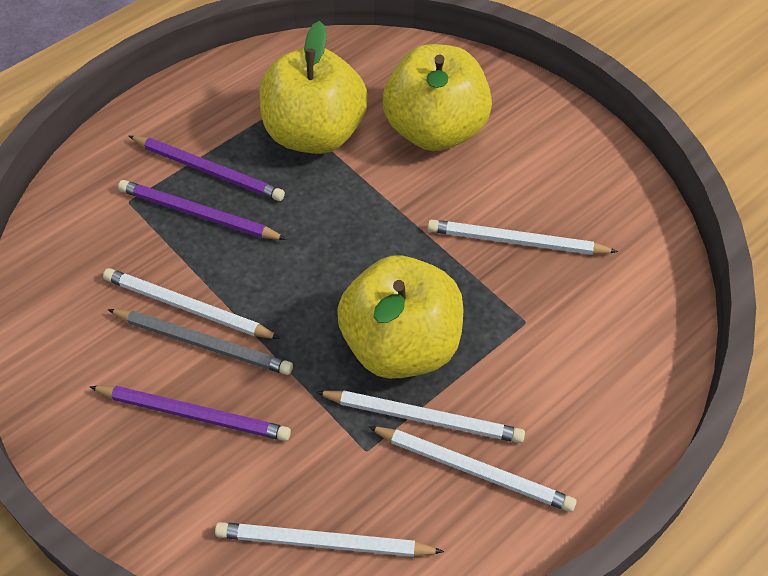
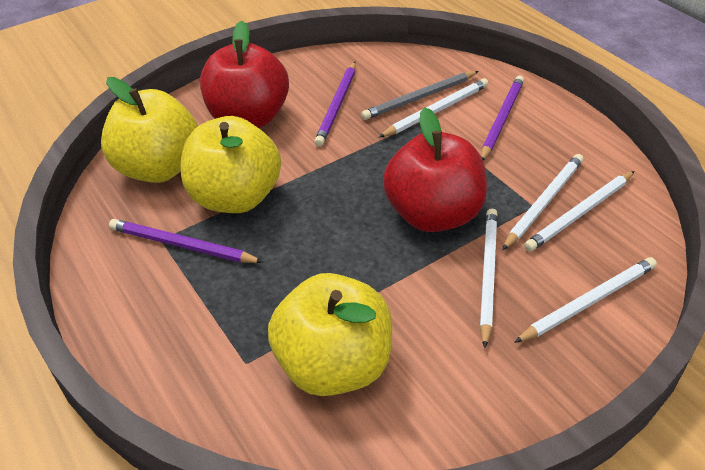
red apple: 0 -> 2

